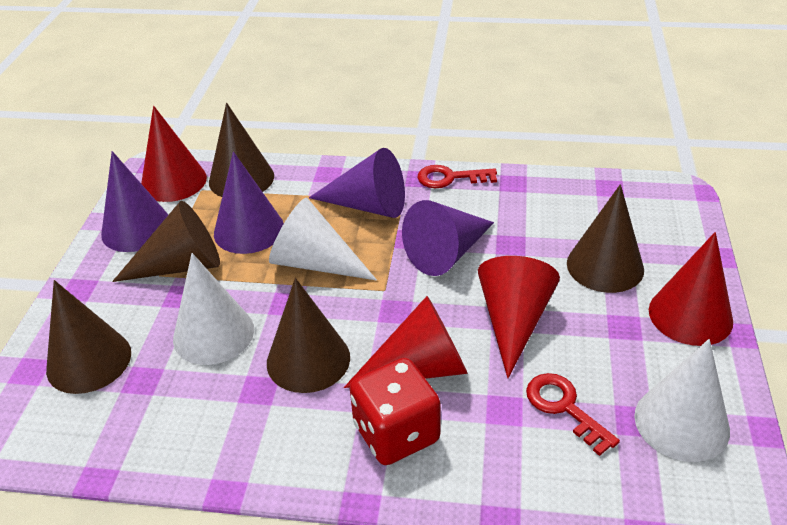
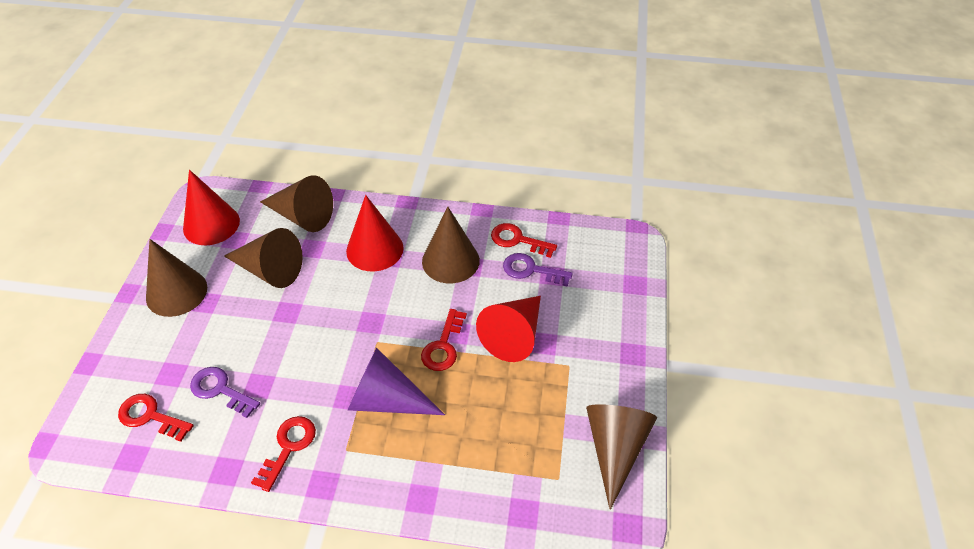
purple cone: 4 -> 1
purple key: 0 -> 2
red cone: 4 -> 3
red dice: 1 -> 0
red key: 2 -> 4
white cone: 3 -> 0

